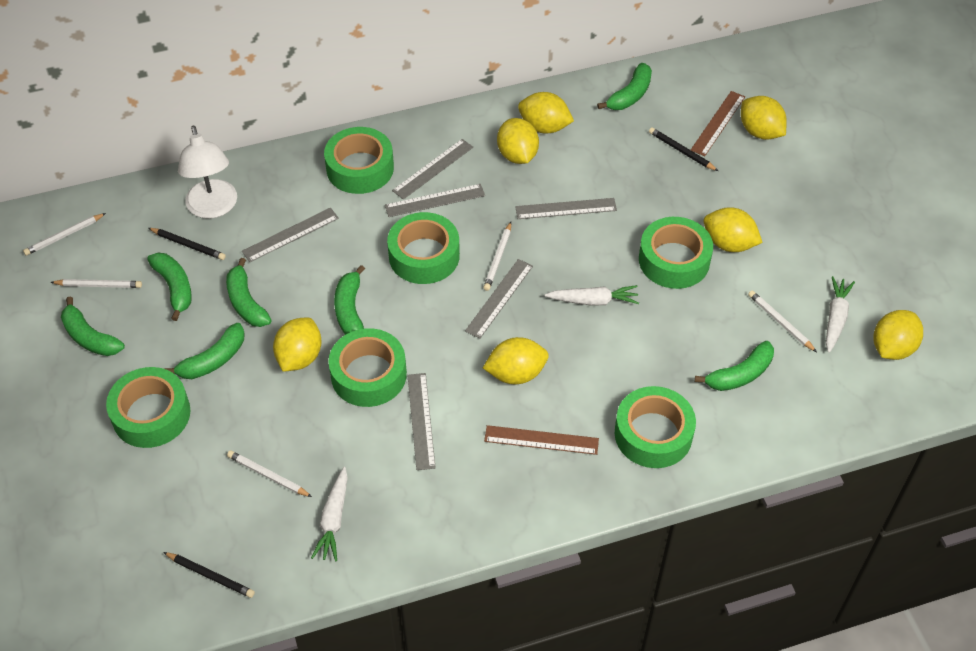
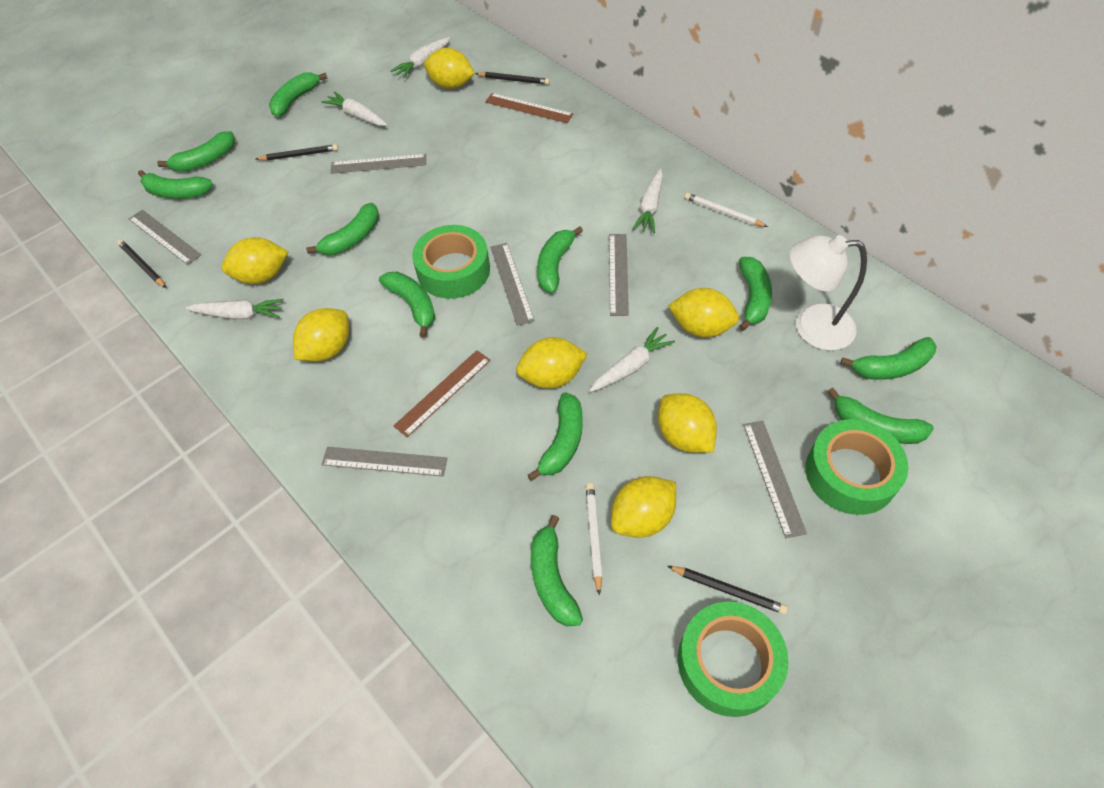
black pencil: 3 -> 4
green banana: 7 -> 11
green tape: 6 -> 3
white carrot: 3 -> 5
white pencil: 5 -> 2

